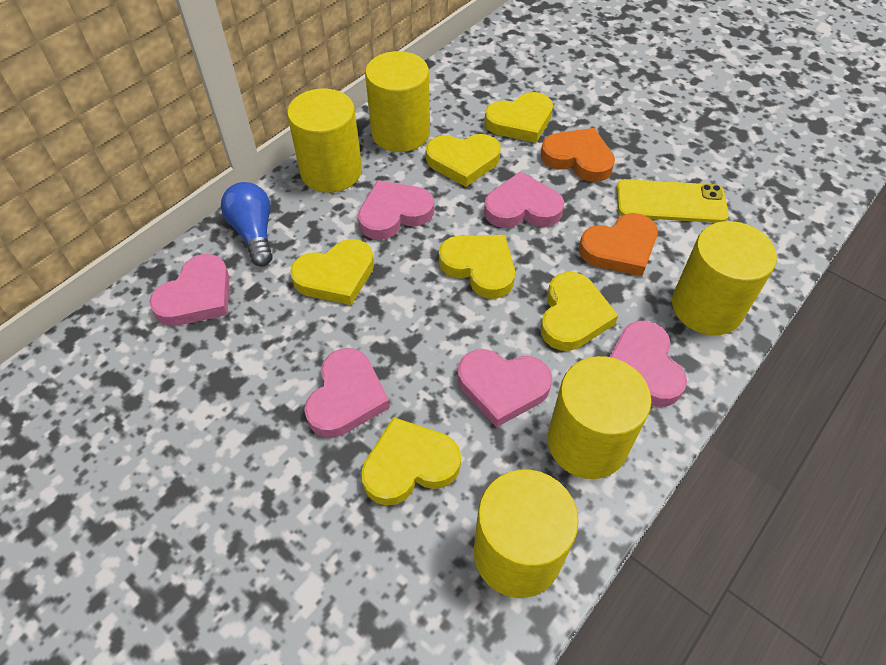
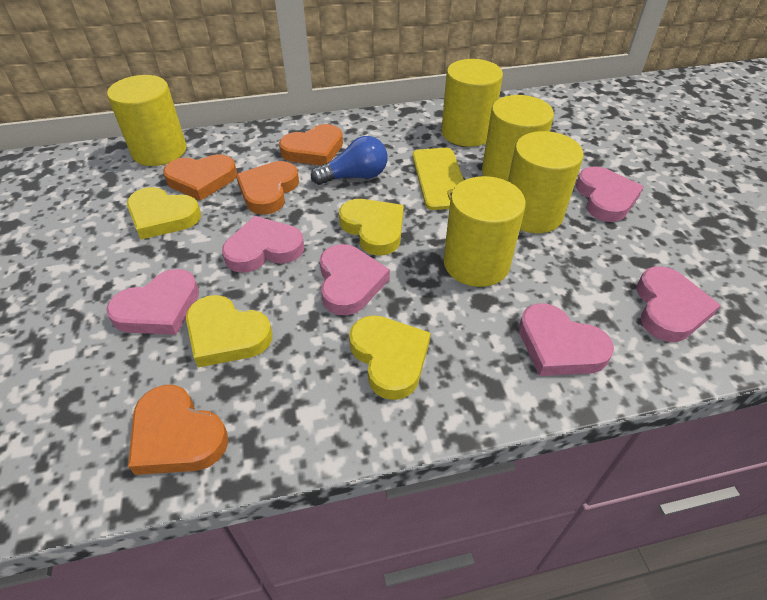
orange heart: 2 -> 4
yellow heart: 6 -> 4

